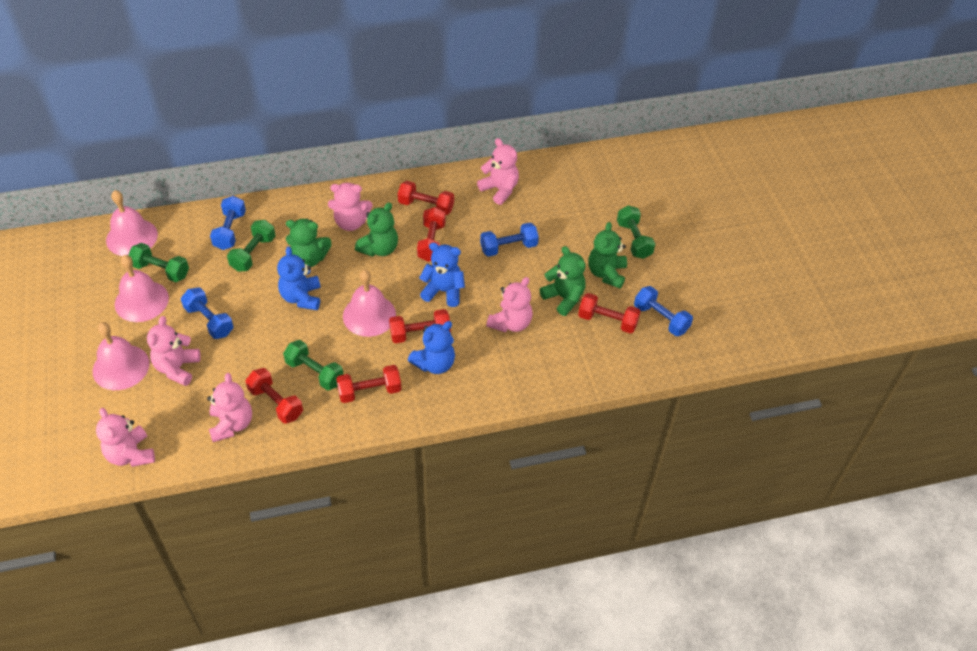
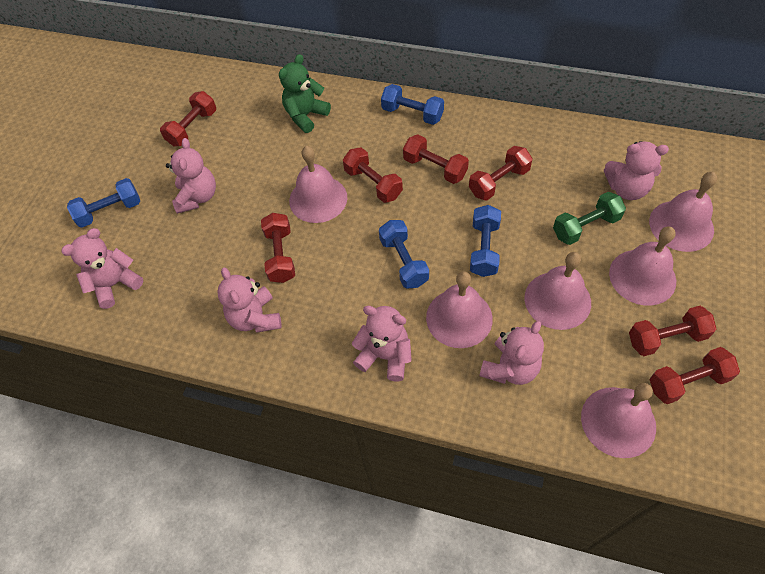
blue teddy bear: 3 -> 0
green dumbbell: 4 -> 1
green teddy bear: 4 -> 1
pink bell: 4 -> 6
red dumbbell: 6 -> 7

